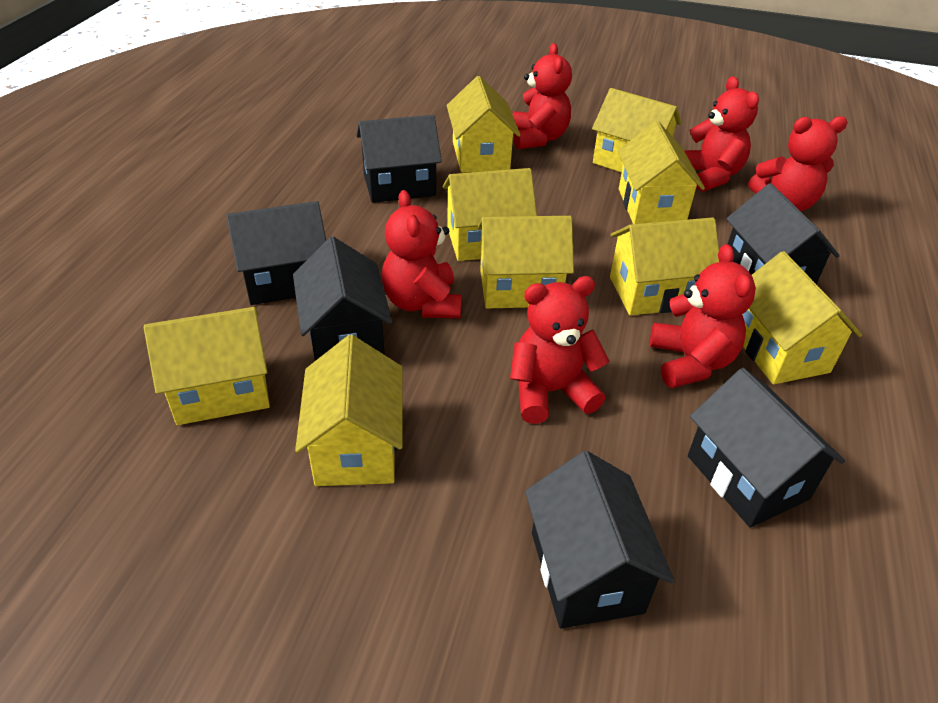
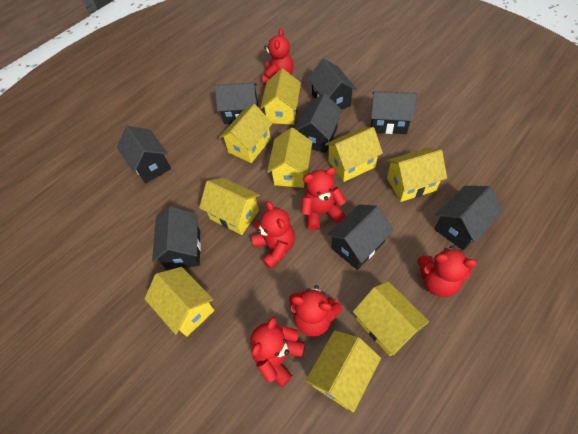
black house: 6 -> 8

